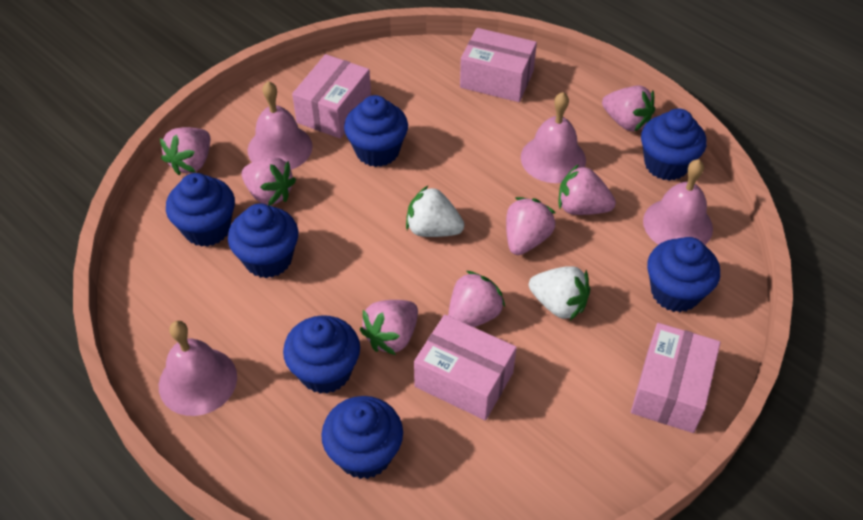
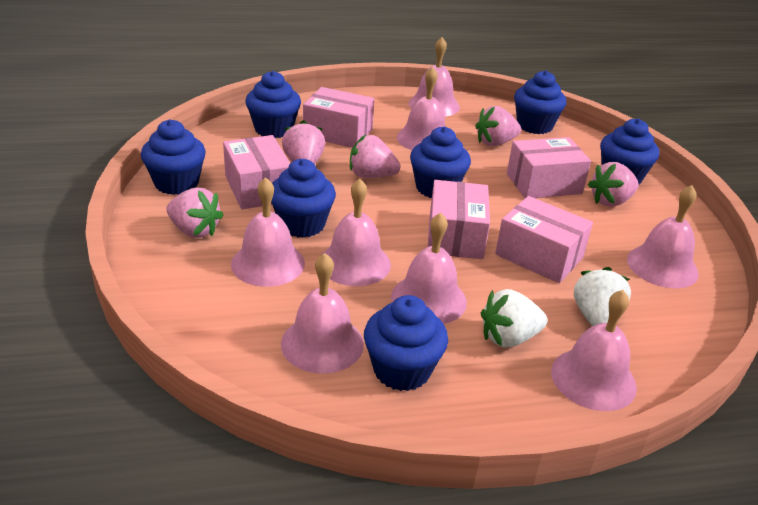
pink bell: 4 -> 8
pink box: 4 -> 5
pink strawberry: 7 -> 5

